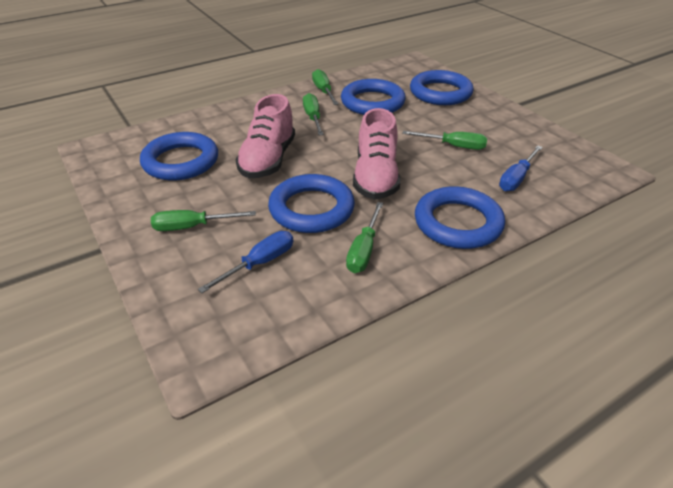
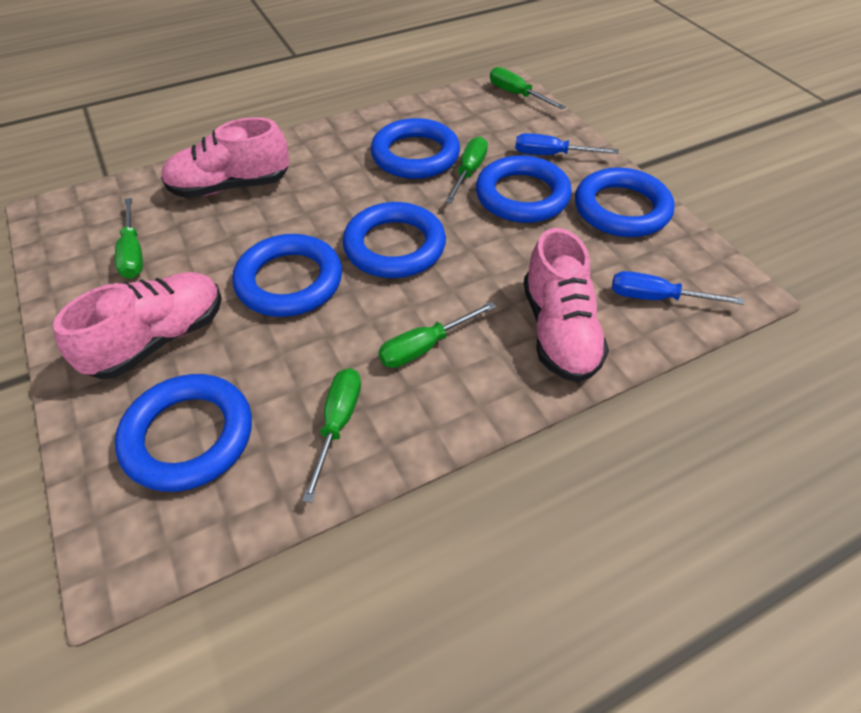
blue ring: 5 -> 6
pink shoe: 2 -> 3

